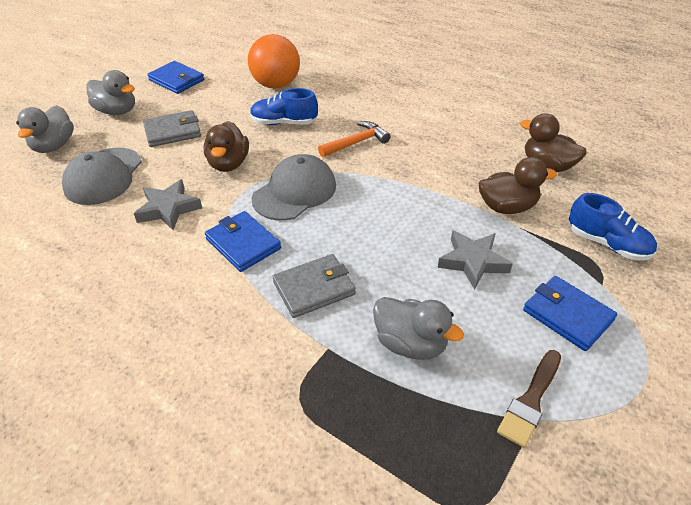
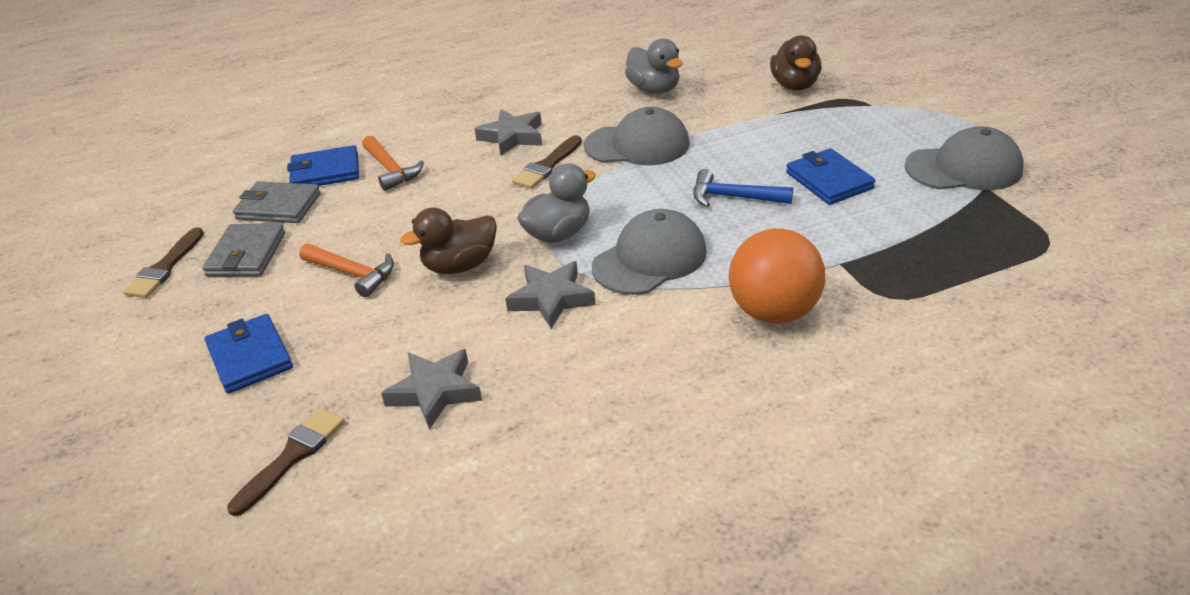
blue hammer: 0 -> 1
blue shoe: 2 -> 0
brown brush: 1 -> 3
brown duck: 3 -> 2
grey cap: 2 -> 3
grey duck: 3 -> 2
grey star: 2 -> 3
orange hammer: 1 -> 2

